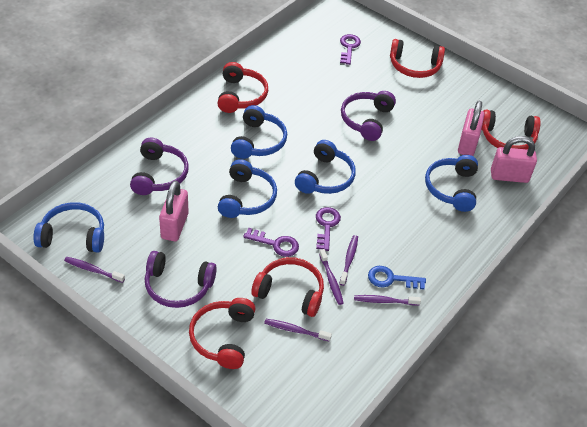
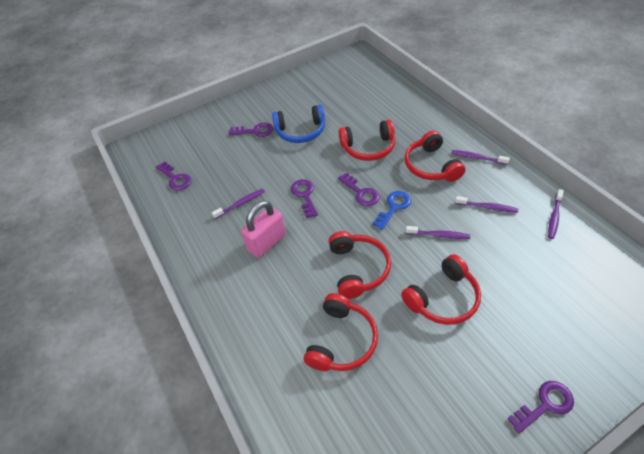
blue headphones: 5 -> 1
pink padlock: 3 -> 1
purple headphones: 3 -> 0
purple key: 3 -> 5

